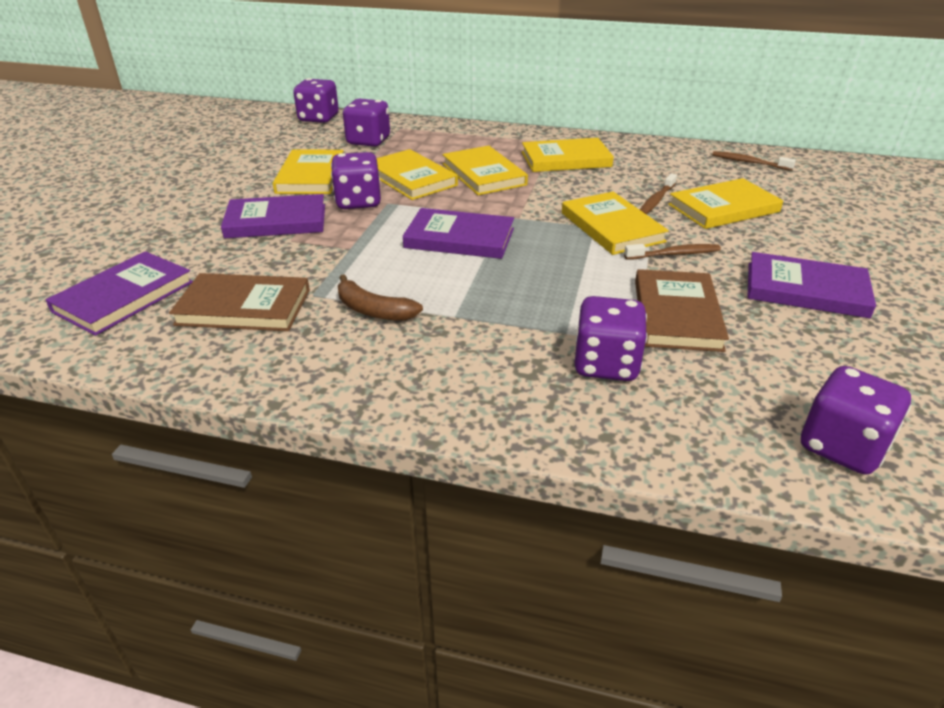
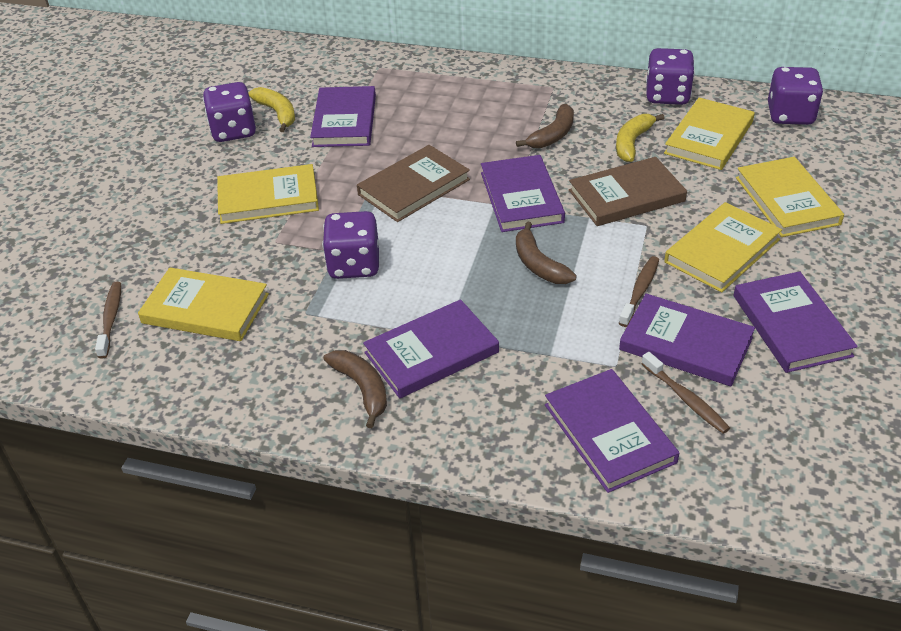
brown banana: 1 -> 3
purple book: 4 -> 6
purple dice: 5 -> 4
yellow banana: 0 -> 2
yellow book: 6 -> 5

